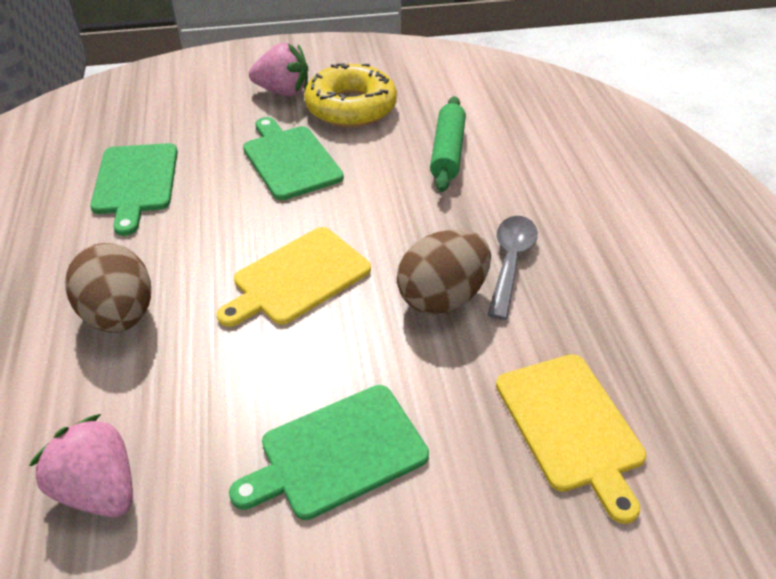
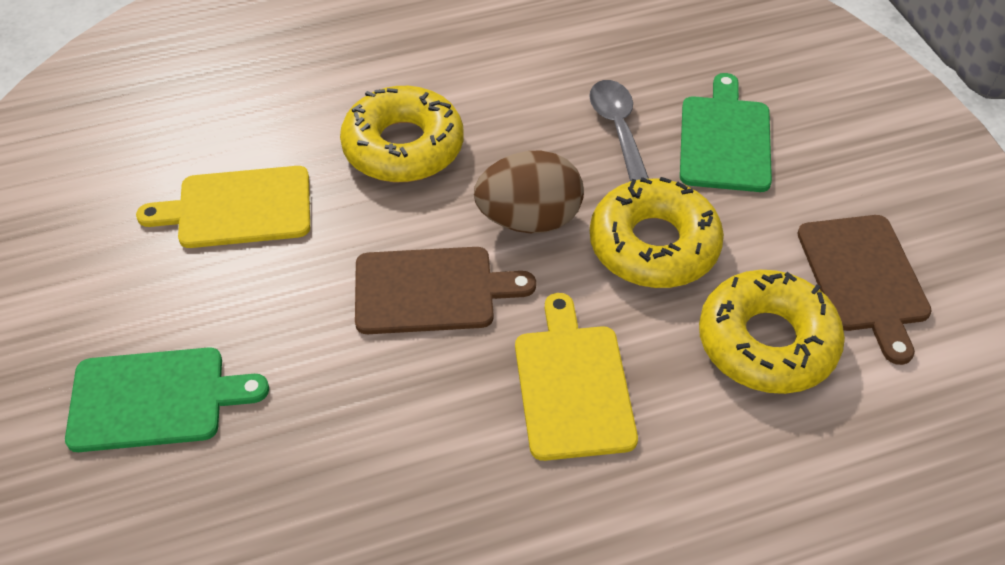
brown cutting board: 0 -> 2
brown egg: 2 -> 1
green cutting board: 3 -> 2
green rolling pin: 1 -> 0
pink strawberry: 2 -> 0
yellow donut: 1 -> 3

